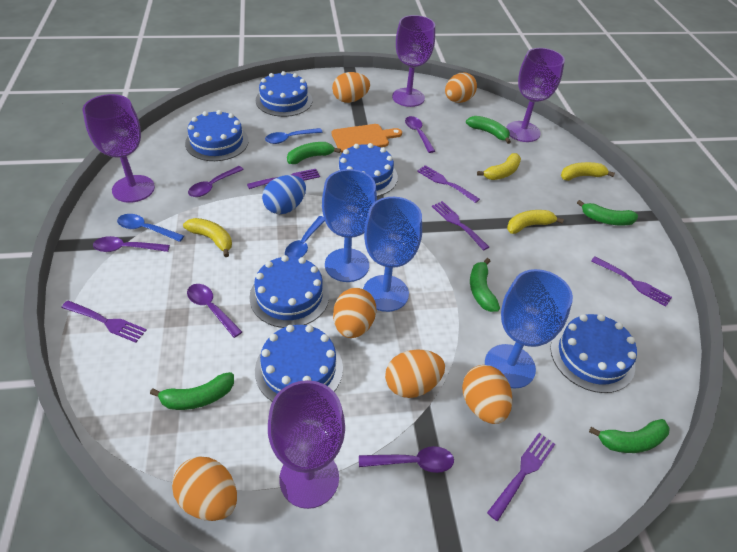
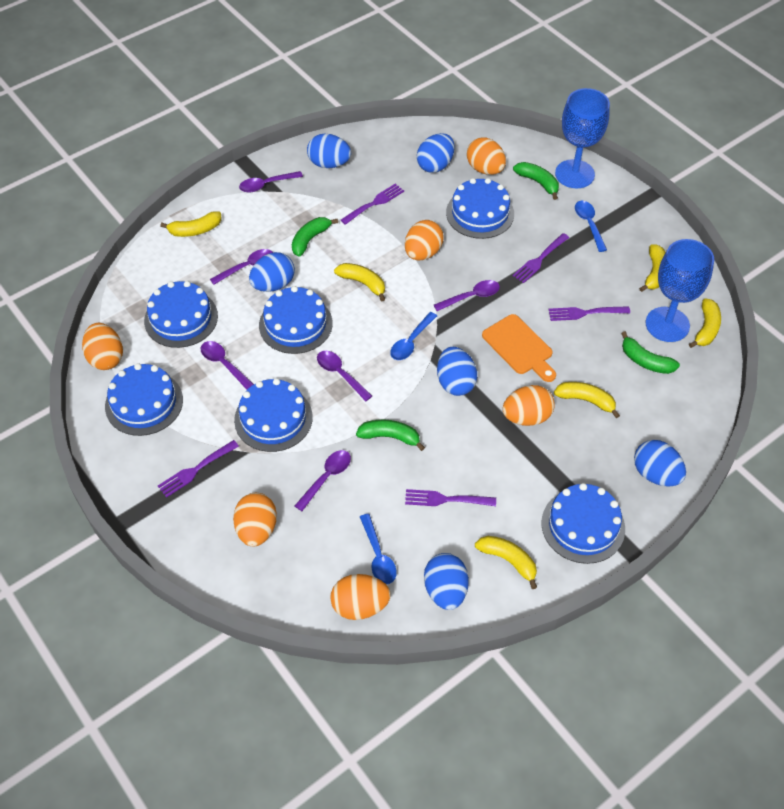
blue egg: 1 -> 6
blue goblet: 3 -> 2
green banana: 6 -> 4
purple fork: 6 -> 5
purple goblet: 4 -> 0
purple spoon: 5 -> 6
yellow banana: 4 -> 6

